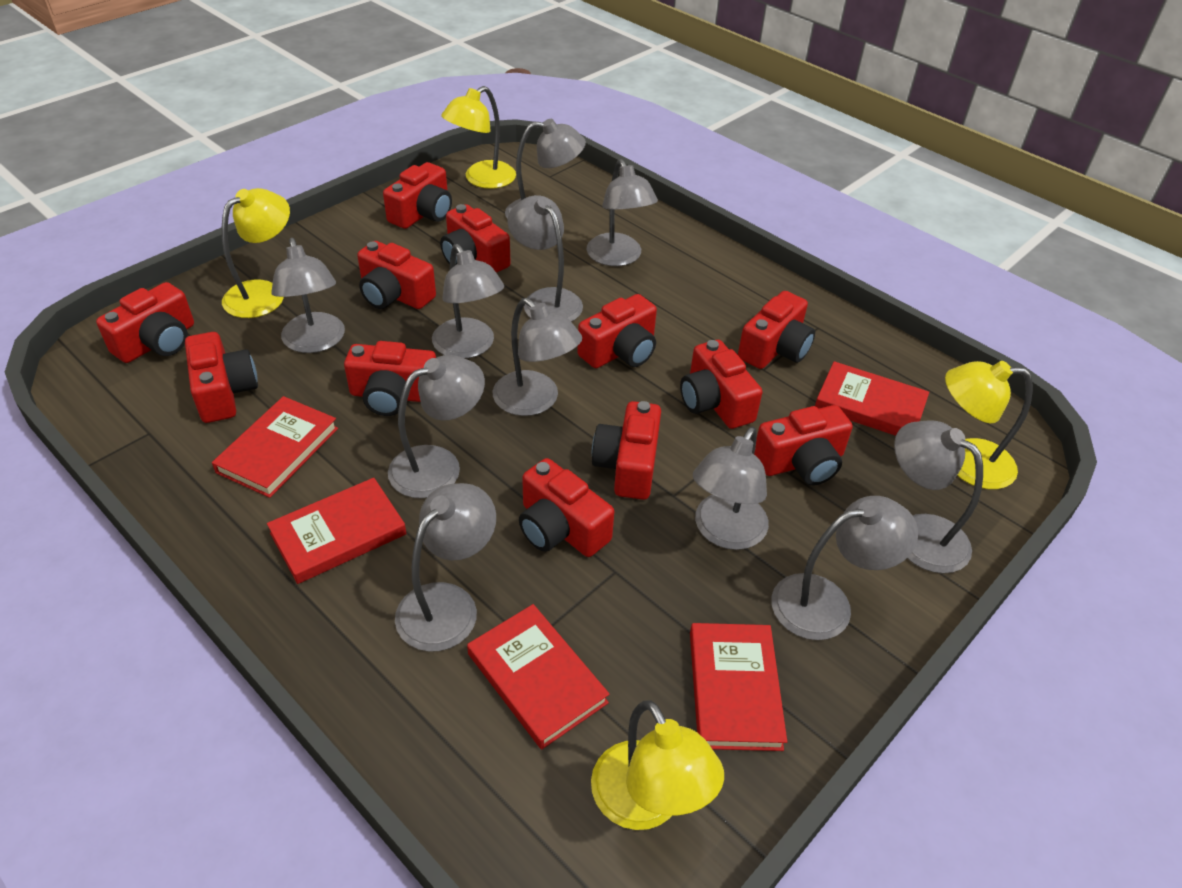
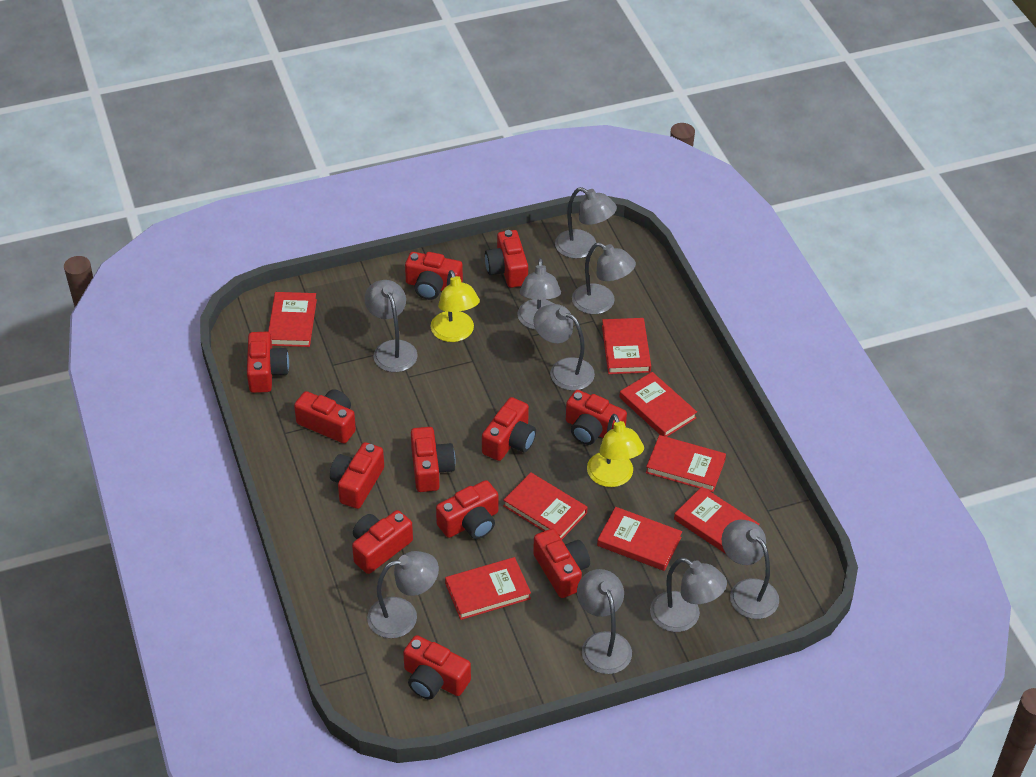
grey lamp: 11 -> 9
red book: 5 -> 8
yellow lamp: 4 -> 2

